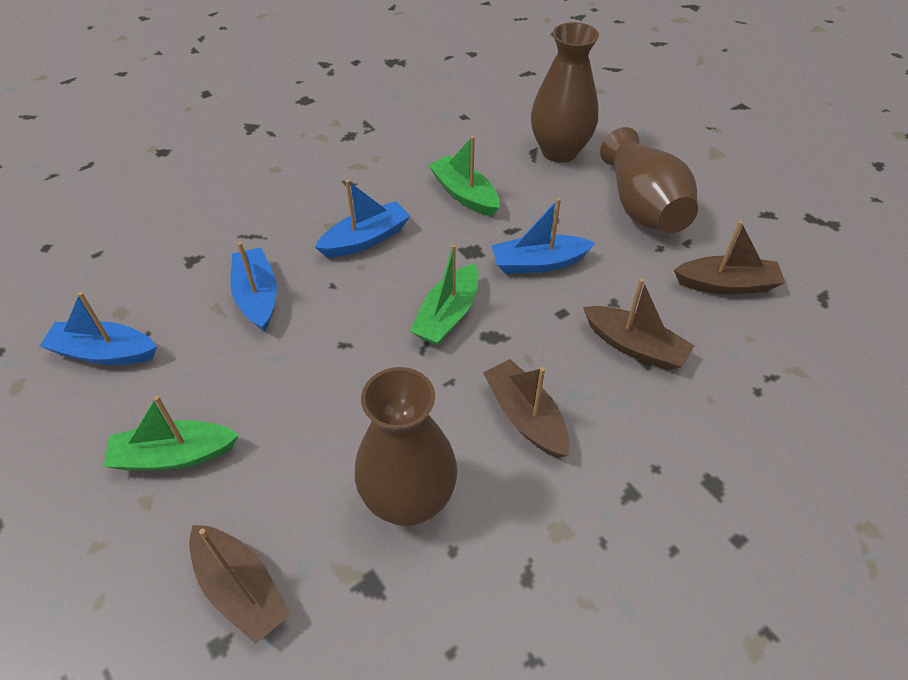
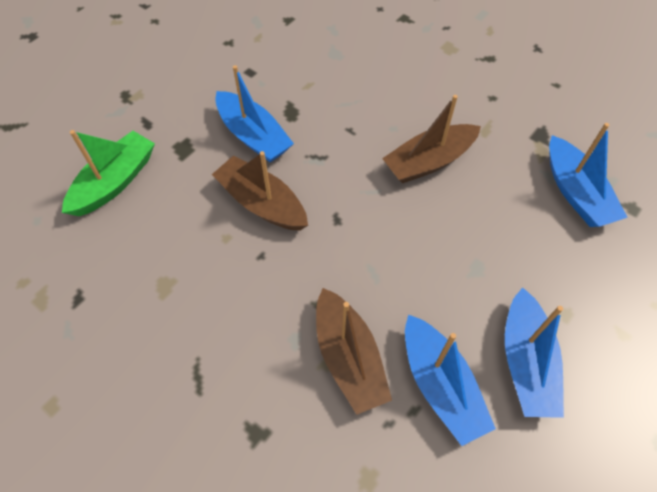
brown boat: 4 -> 3
brown vase: 3 -> 0
green boat: 3 -> 1

